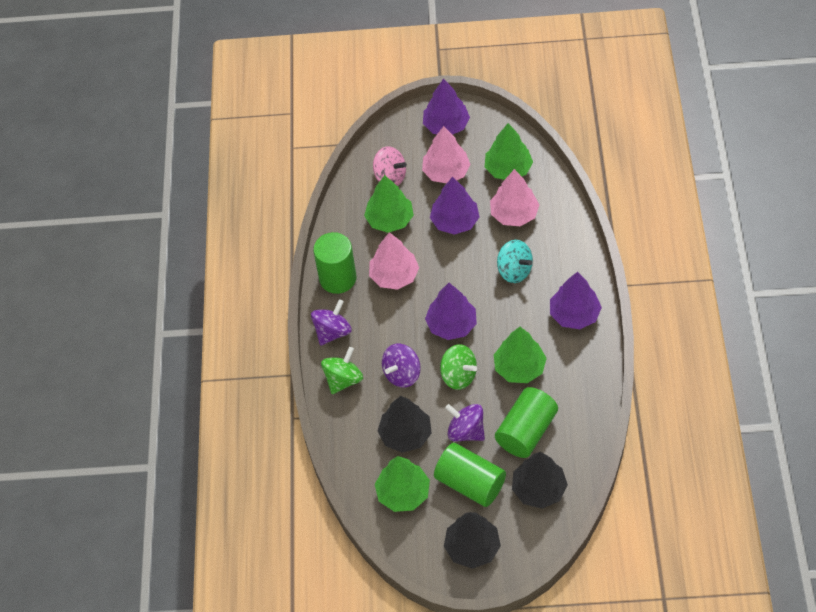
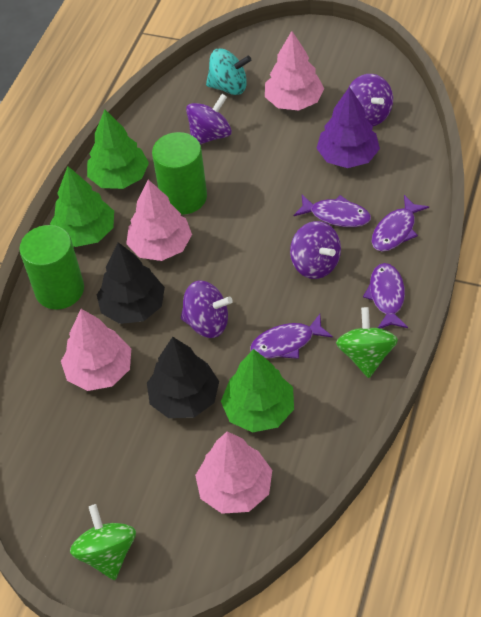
black tree: 3 -> 2
green cylinder: 3 -> 2
green tree: 4 -> 3
pink spinning top: 1 -> 0
pink tree: 3 -> 4
purple fish: 0 -> 4
purple spinning top: 3 -> 4
purple tree: 4 -> 1

